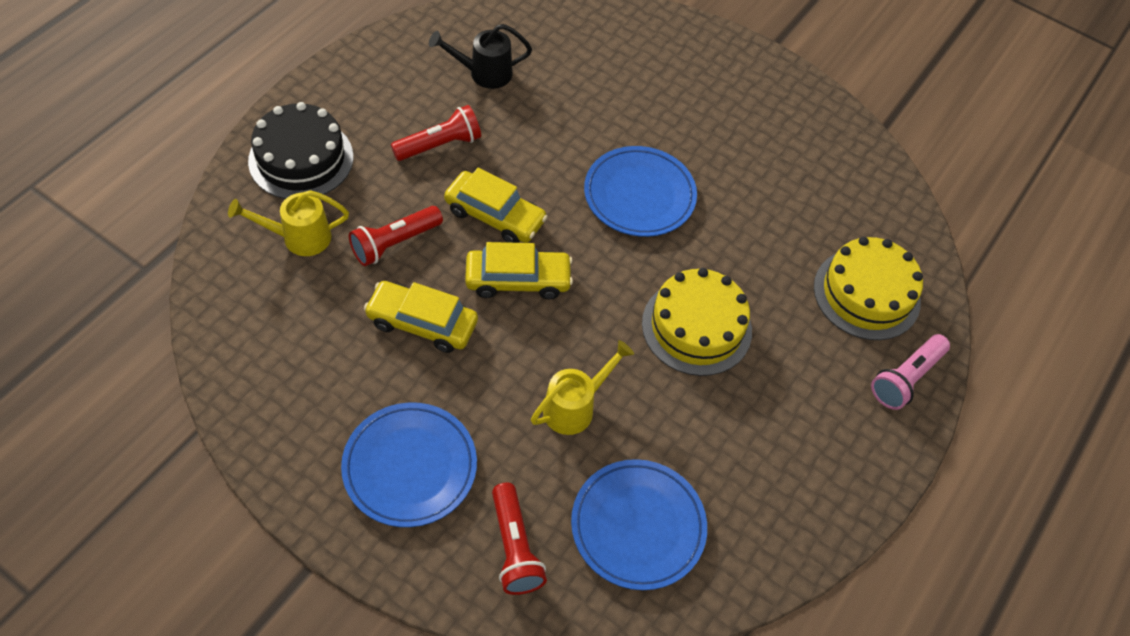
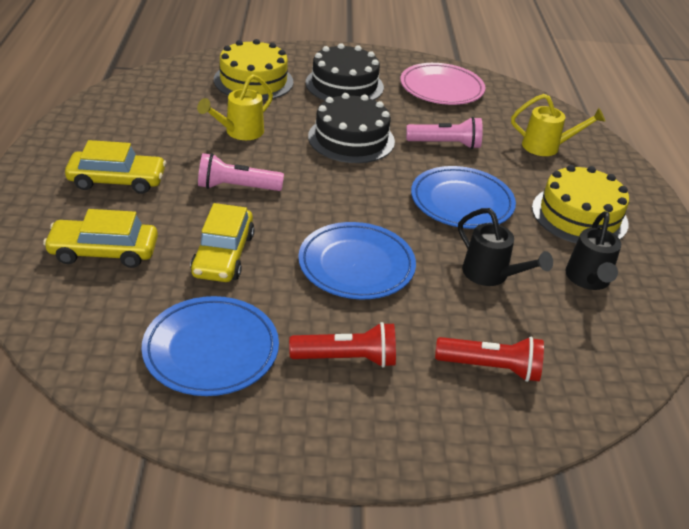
black cake: 1 -> 2
black watering can: 1 -> 2
pink flashlight: 1 -> 2
pink plate: 0 -> 1
red flashlight: 3 -> 2

